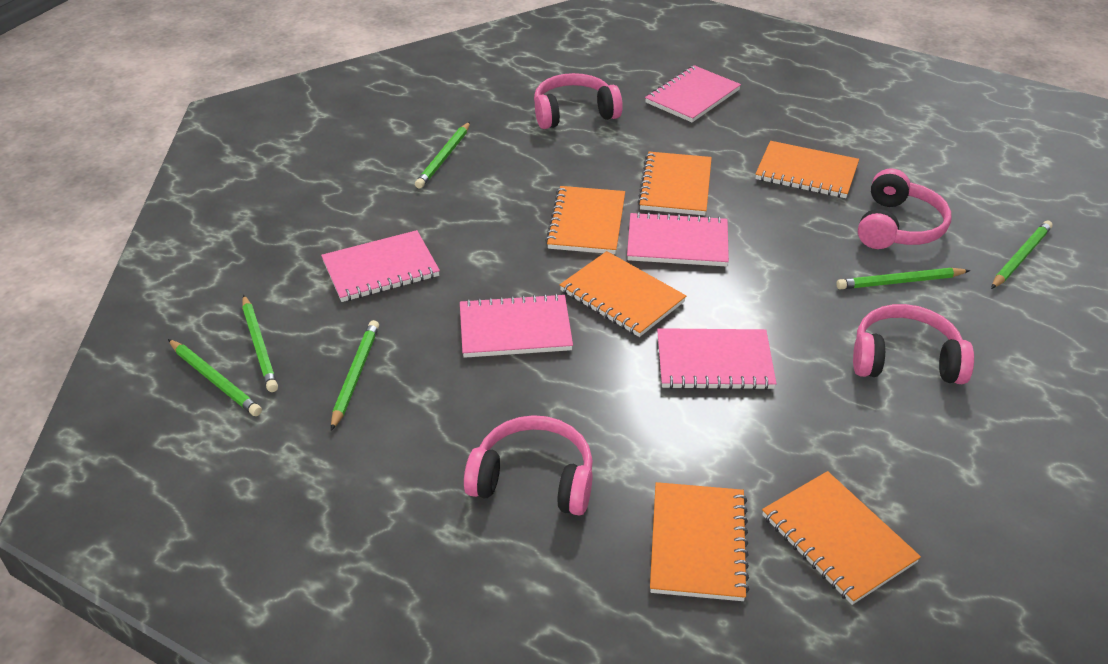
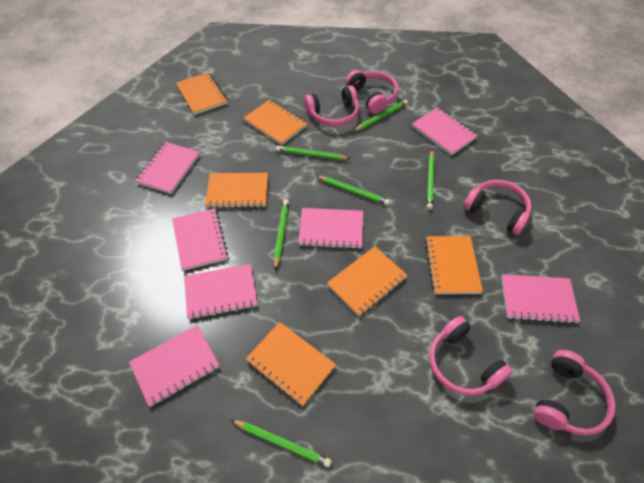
pink headphones: 4 -> 5
pink notebook: 5 -> 7

